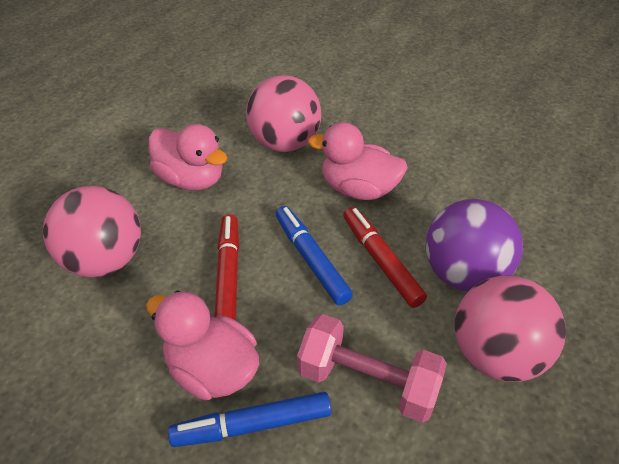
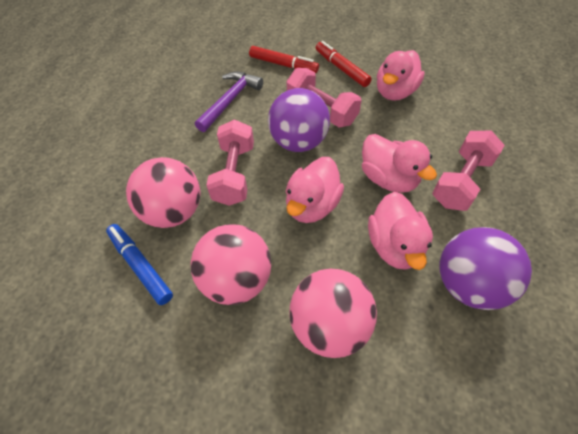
blue marker: 2 -> 1
pink duck: 3 -> 4
pink dumbbell: 1 -> 3
purple ball: 1 -> 2
purple hammer: 0 -> 1

